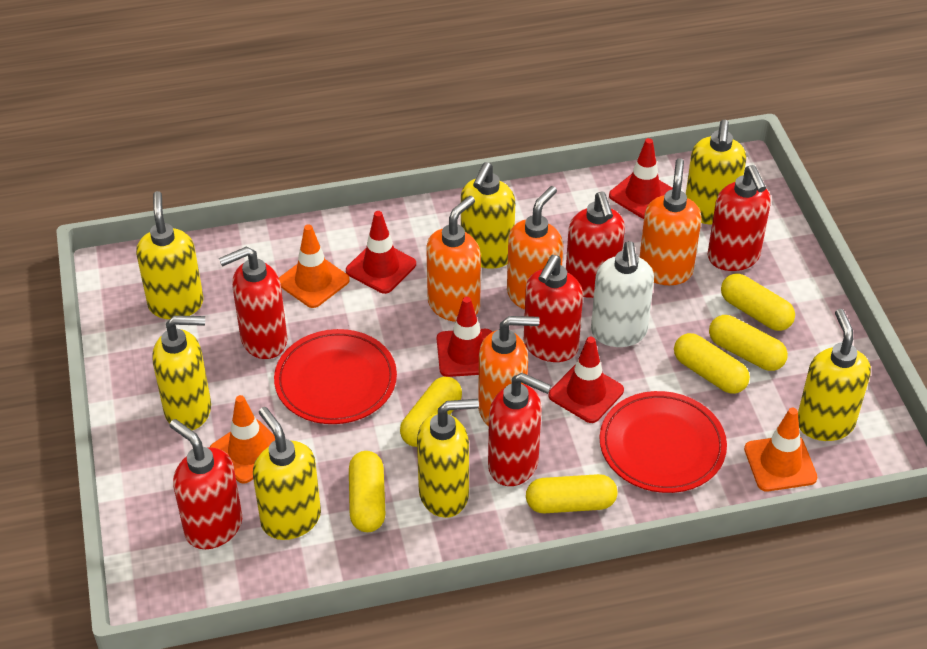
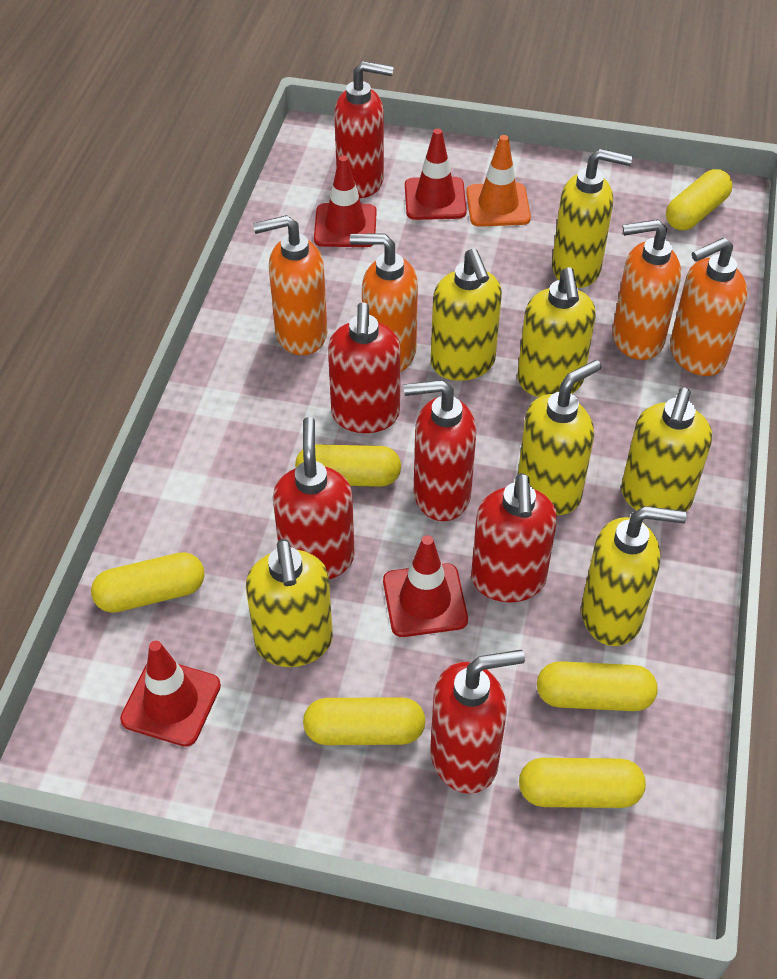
orange traffic cone: 3 -> 1
red plate: 2 -> 0
white soap dispenser: 1 -> 0

